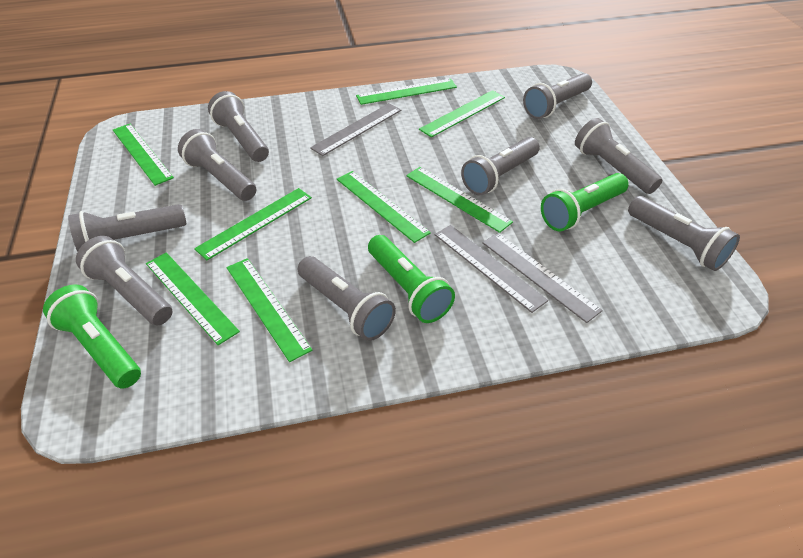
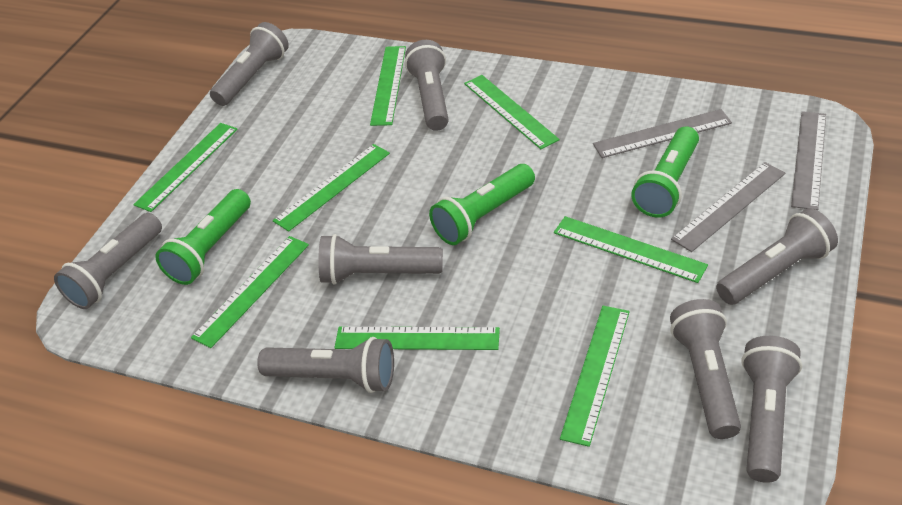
grey flashlight: 9 -> 8

